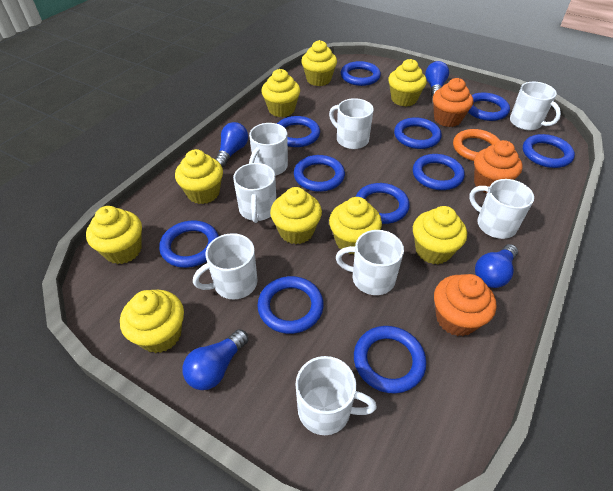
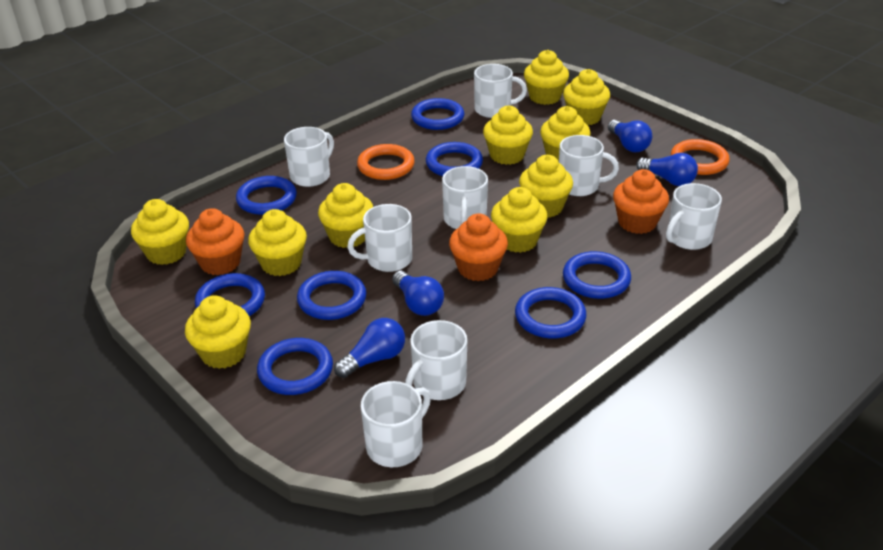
blue ring: 11 -> 8
orange ring: 1 -> 2
yellow cupcake: 9 -> 10

